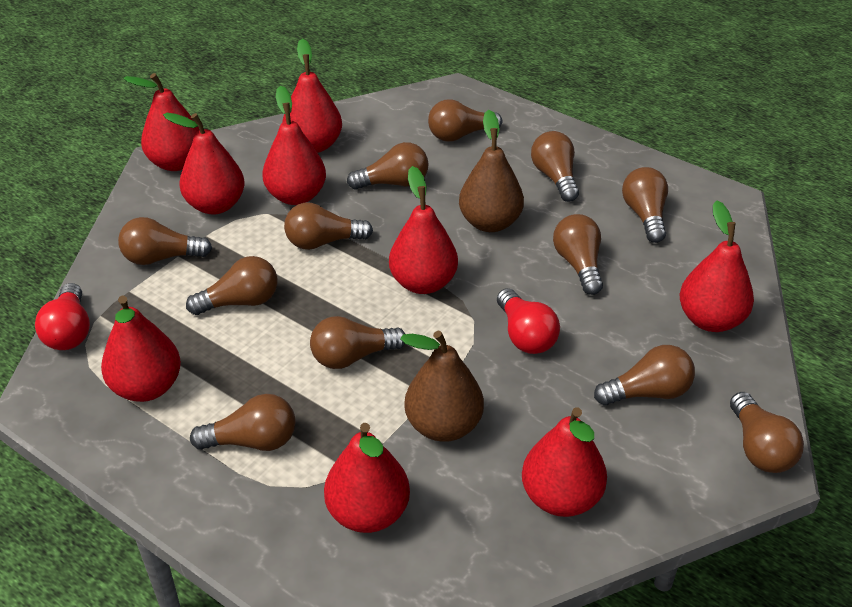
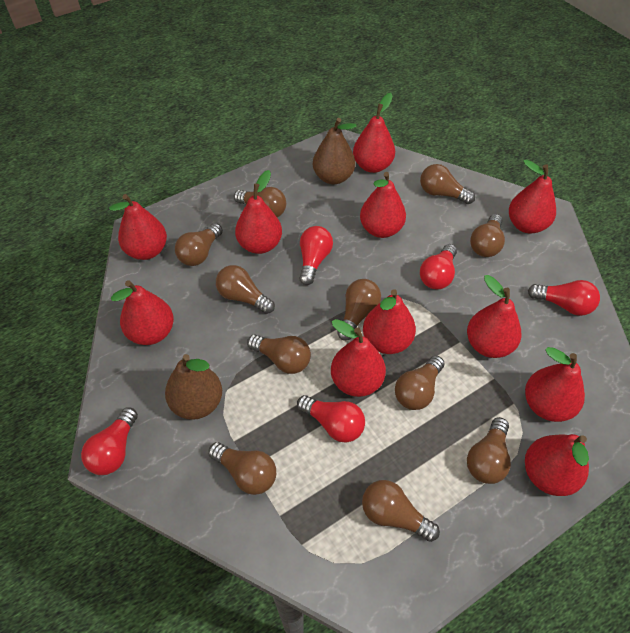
brown light bulb: 12 -> 11
red light bulb: 2 -> 5
red pear: 9 -> 11

